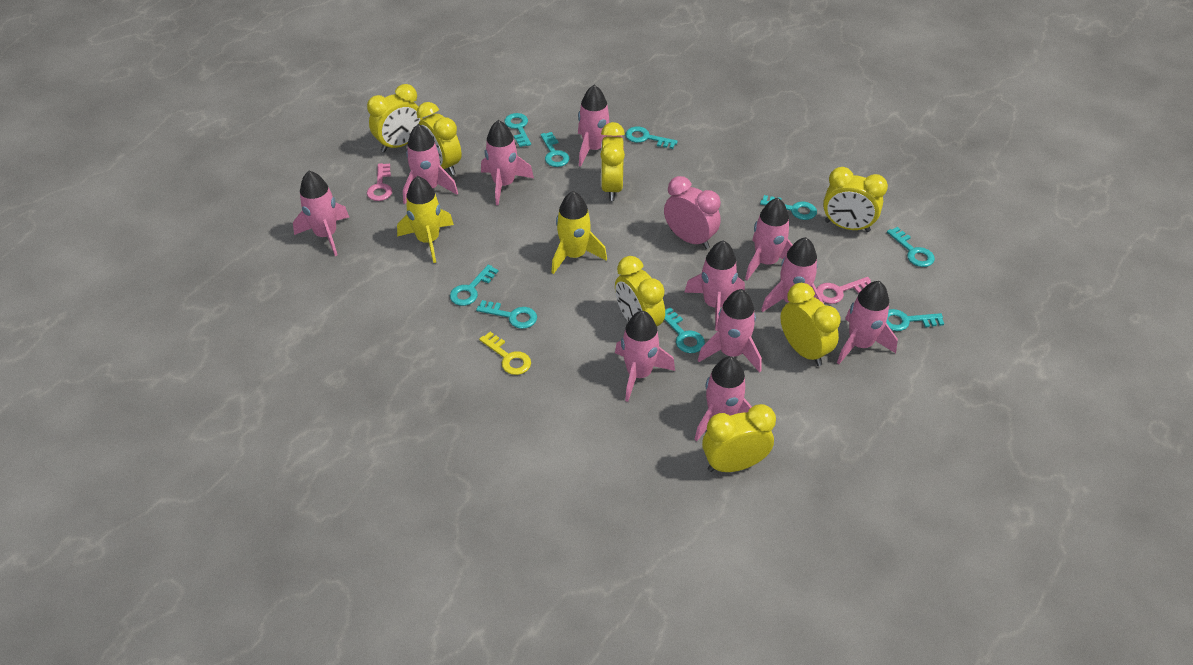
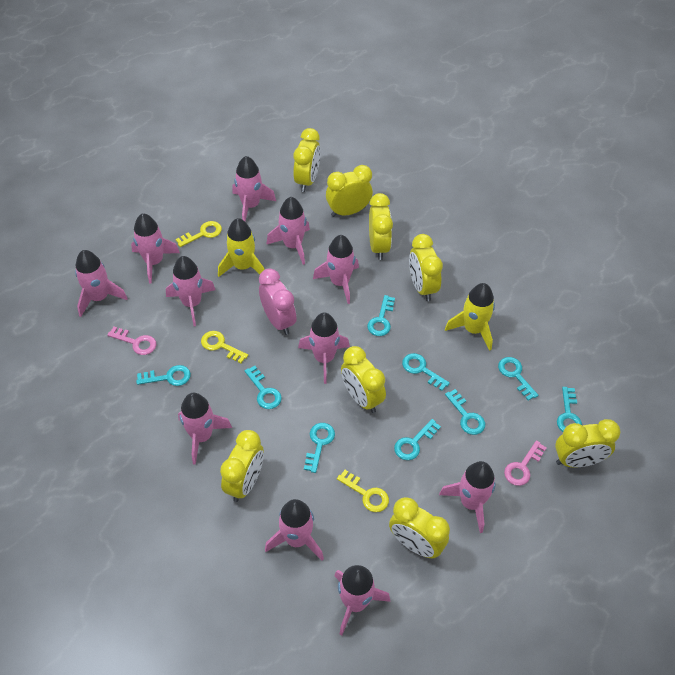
yellow clock: 7 -> 8
yellow key: 1 -> 3

